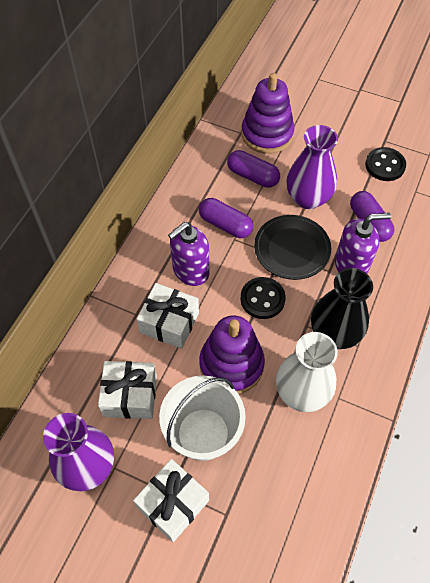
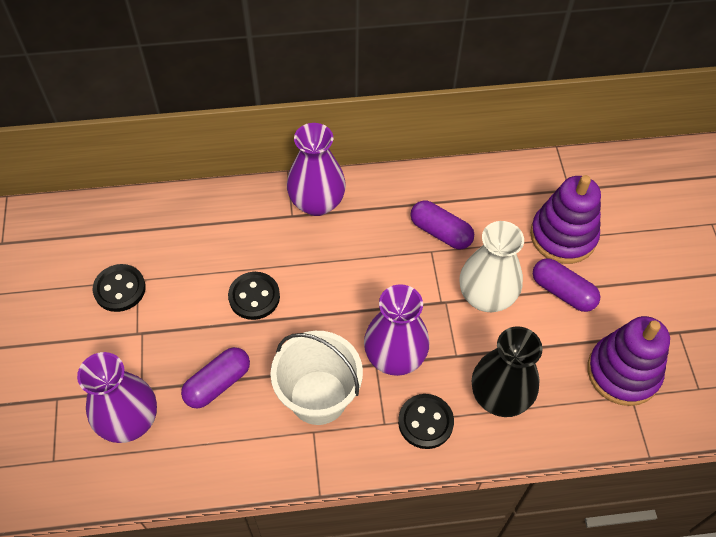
black button: 2 -> 3
black plate: 1 -> 0
purple soap dispenser: 2 -> 0
purple vase: 2 -> 3
white gift: 3 -> 0

